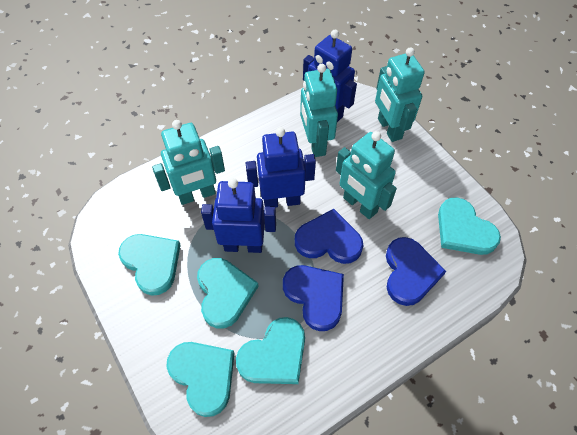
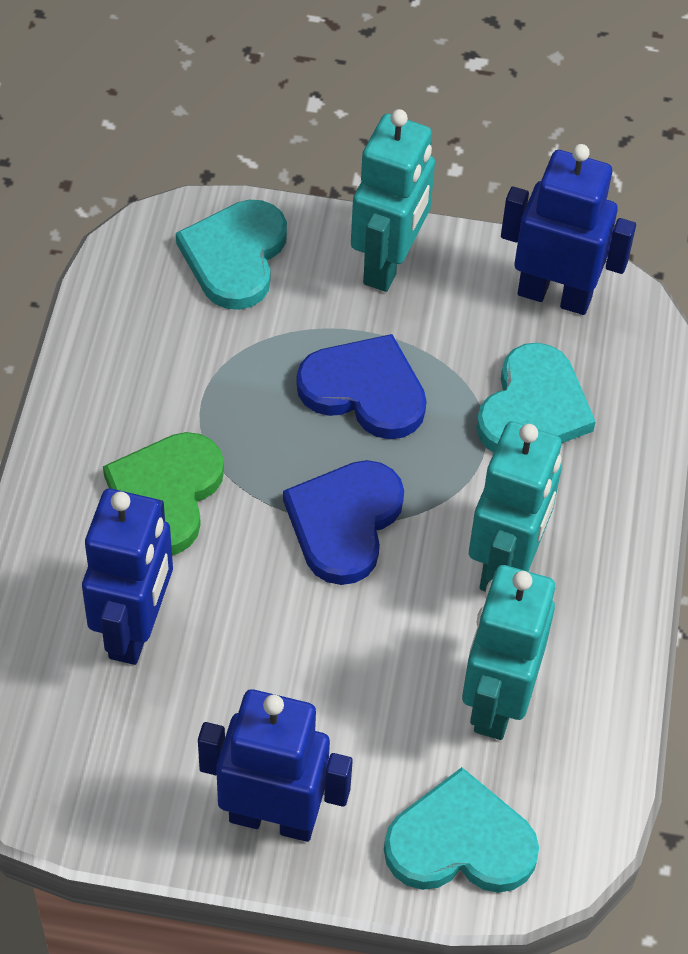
blue heart: 3 -> 2
green heart: 0 -> 1
turquoise heart: 5 -> 3
turquoise robot: 4 -> 3

